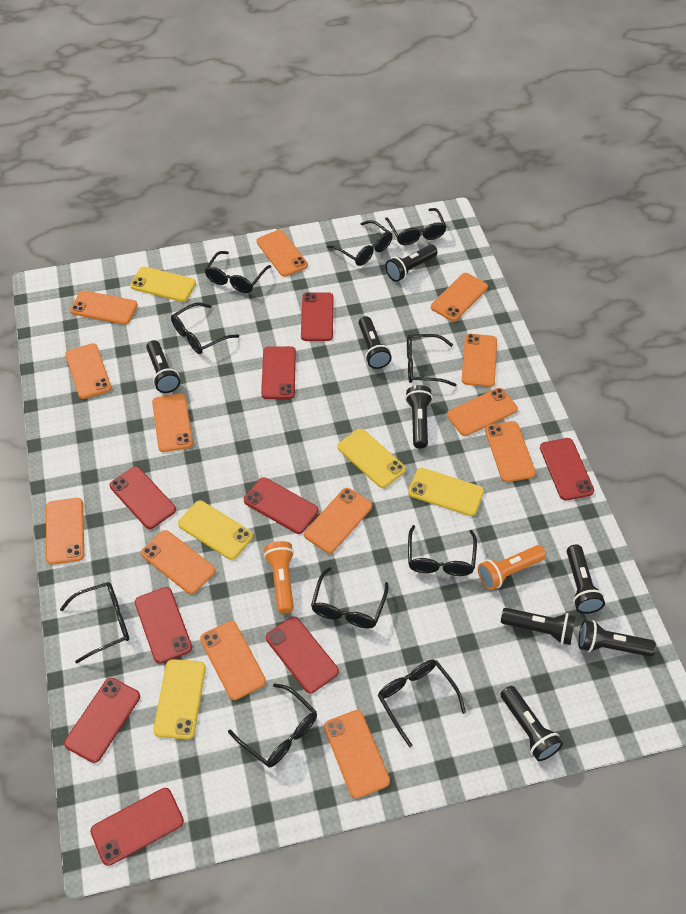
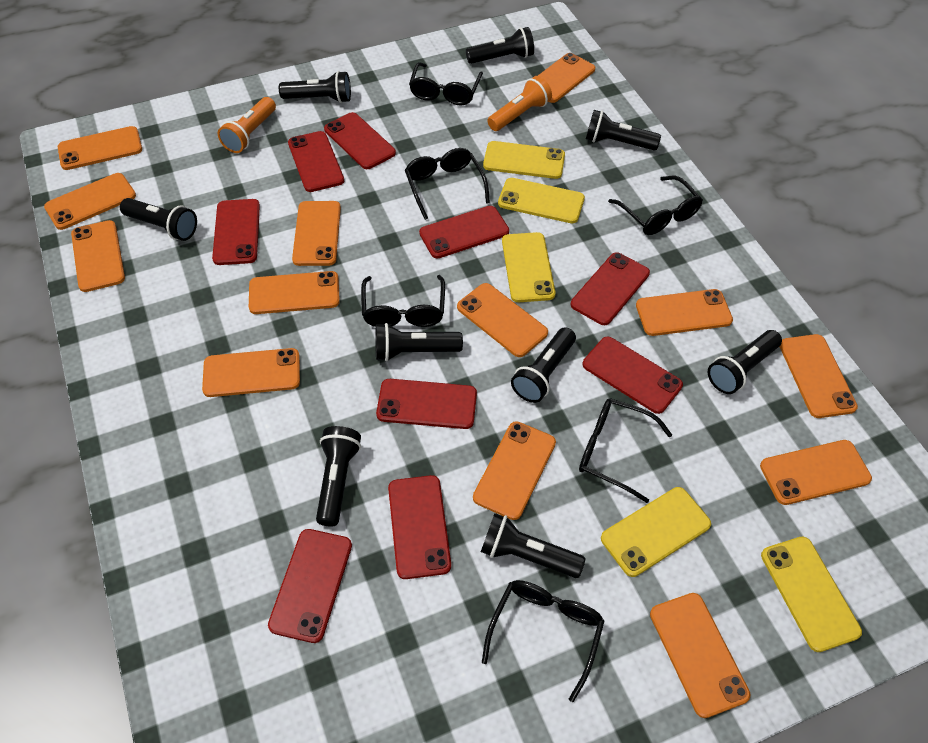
black flashlight: 8 -> 9
black glasses: 10 -> 6

